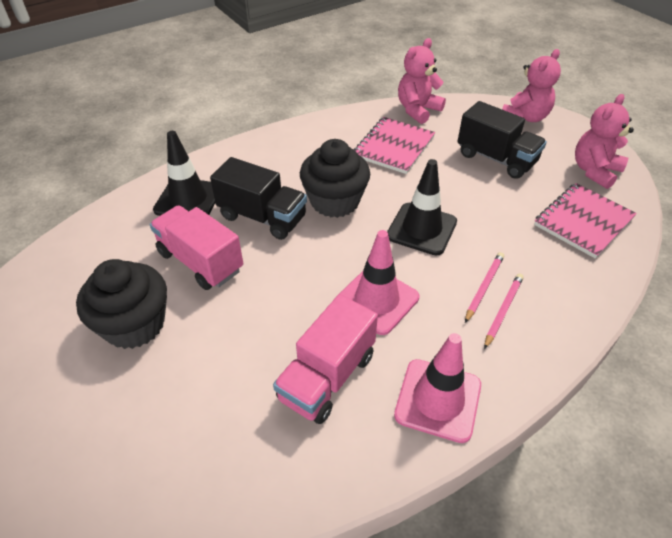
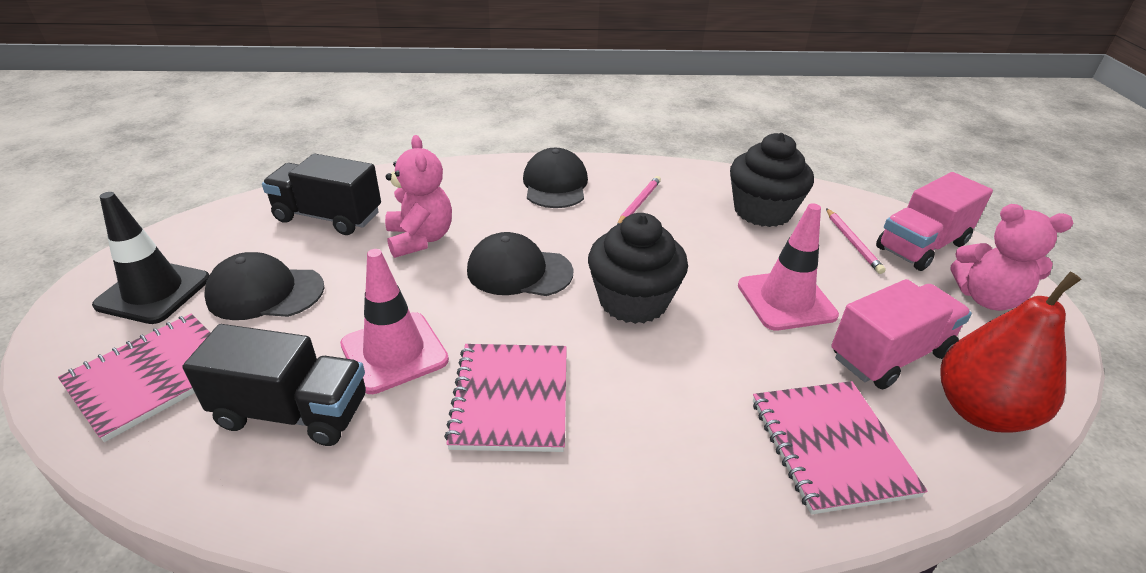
black cap: 0 -> 3
black traffic cone: 2 -> 1
pink notebook: 2 -> 3
pink teddy bear: 3 -> 2
red pear: 0 -> 1

